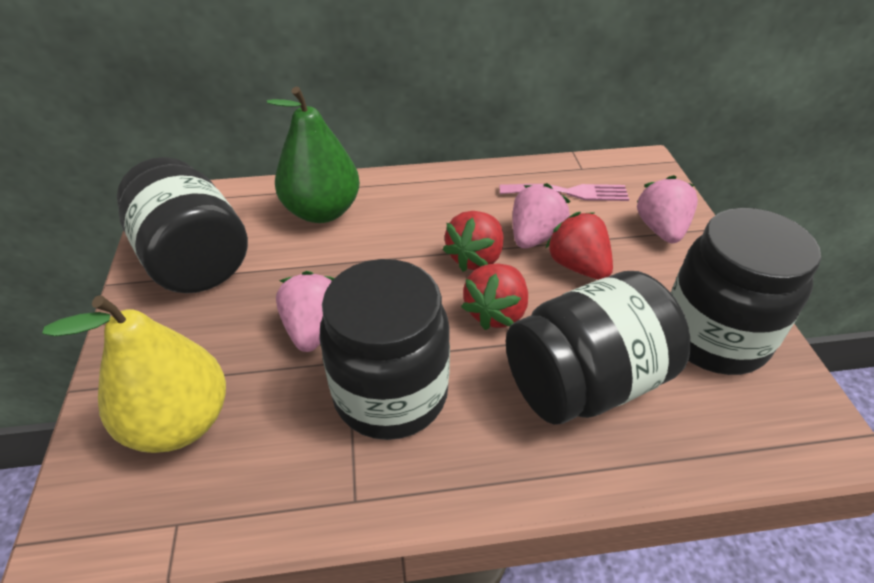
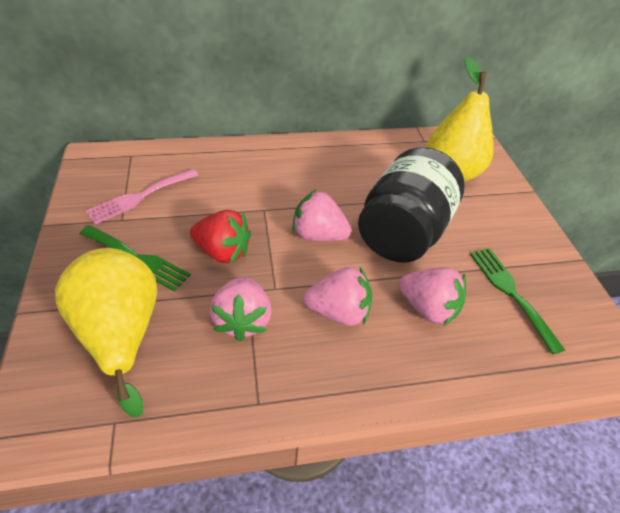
black jar: 4 -> 1
green fork: 0 -> 2
green pear: 1 -> 0
pink strawberry: 3 -> 4
red strawberry: 3 -> 1
yellow pear: 1 -> 2

